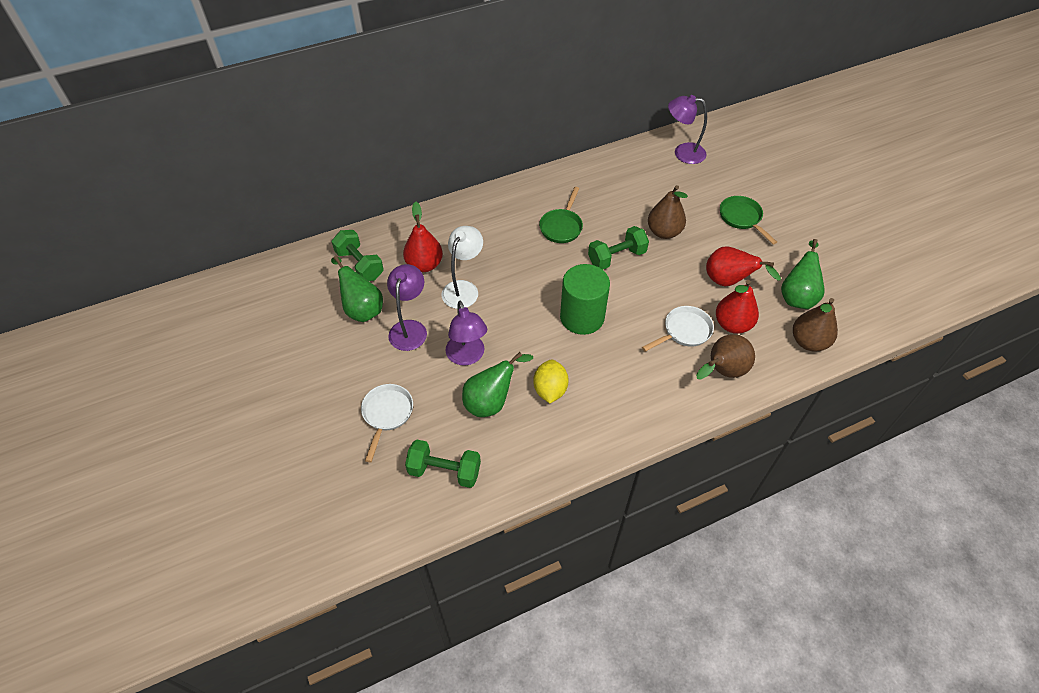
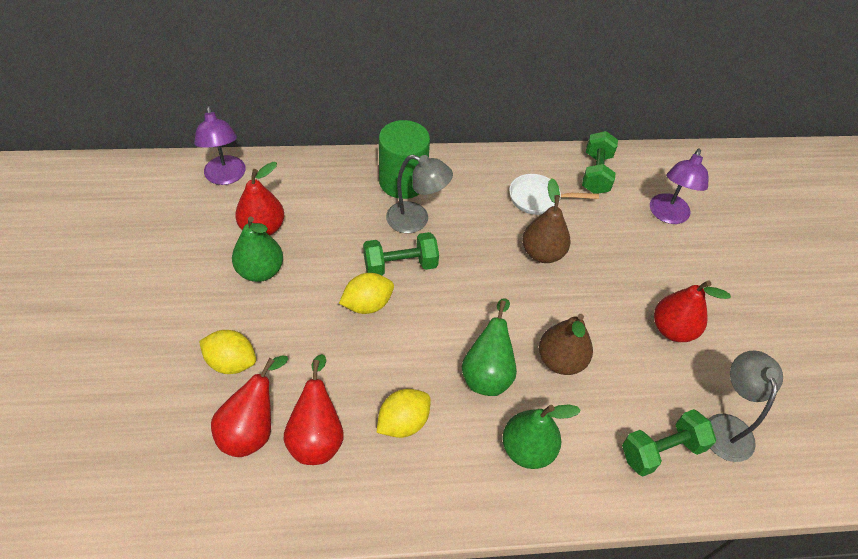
brown pear: 3 -> 2
green pan: 2 -> 0
grey lamp: 0 -> 2
purple lamp: 3 -> 2
red pear: 3 -> 4
white lamp: 1 -> 0
white pan: 2 -> 1
yellow lemon: 1 -> 3

